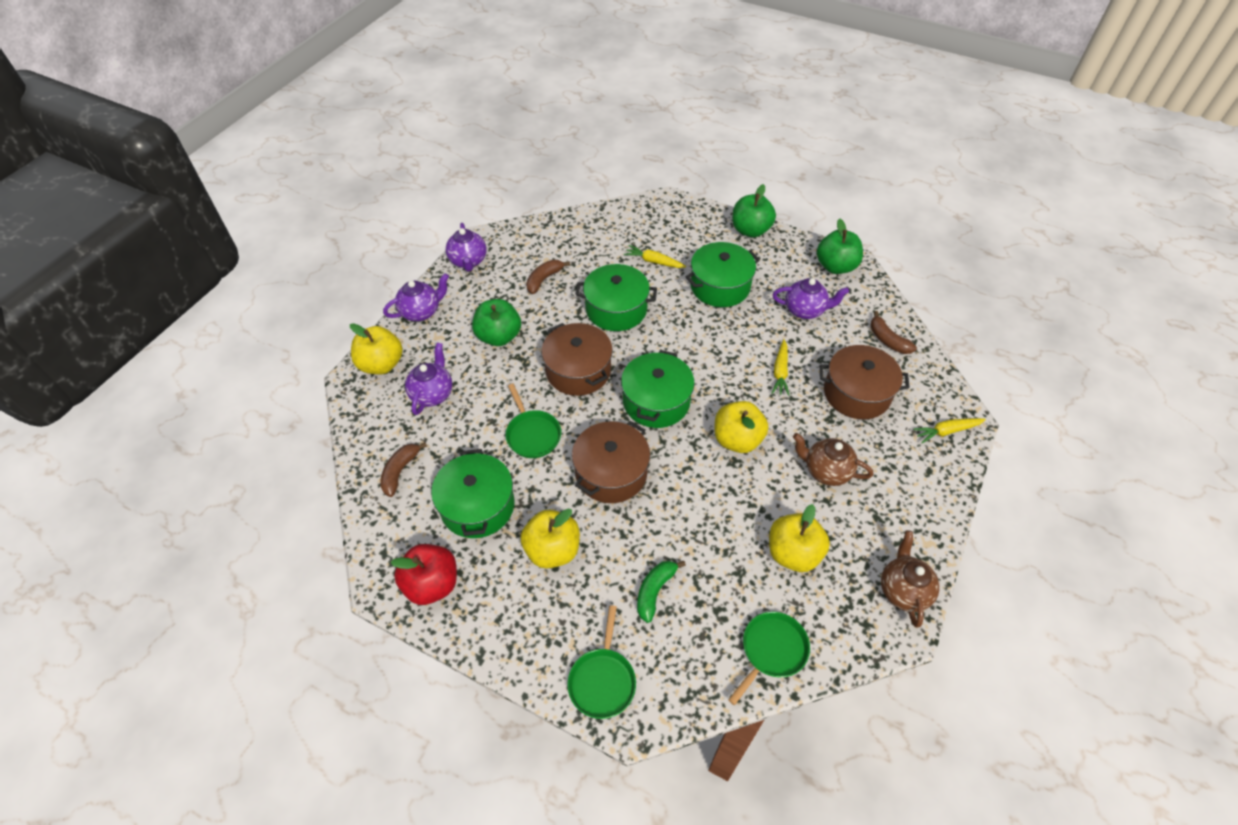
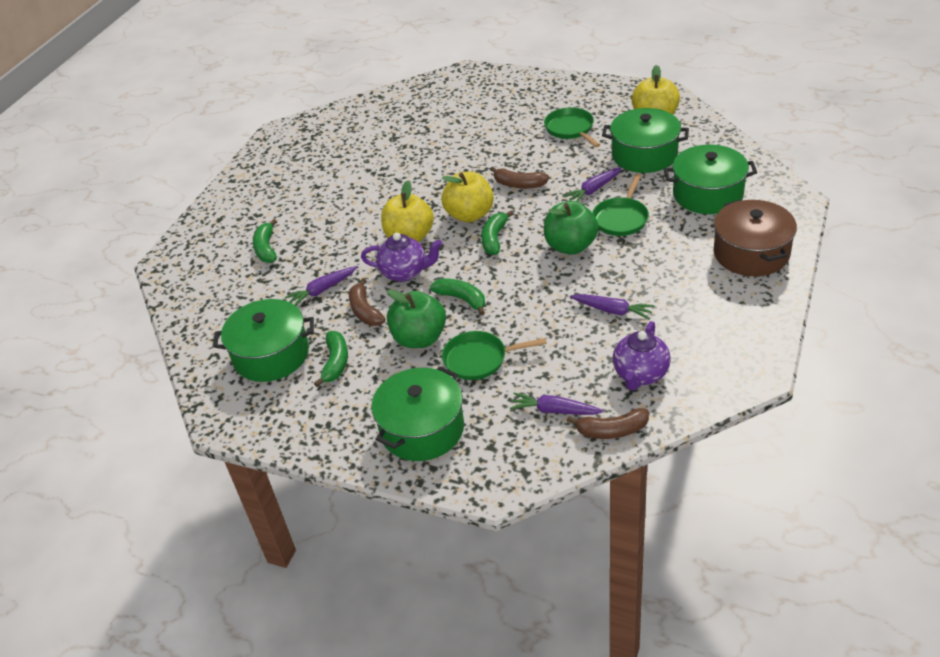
brown pot: 3 -> 1
brown teapot: 2 -> 0
green apple: 3 -> 2
green banana: 1 -> 4
purple carrot: 0 -> 4
purple teapot: 4 -> 2
red apple: 1 -> 0
yellow apple: 4 -> 3
yellow carrot: 3 -> 0

